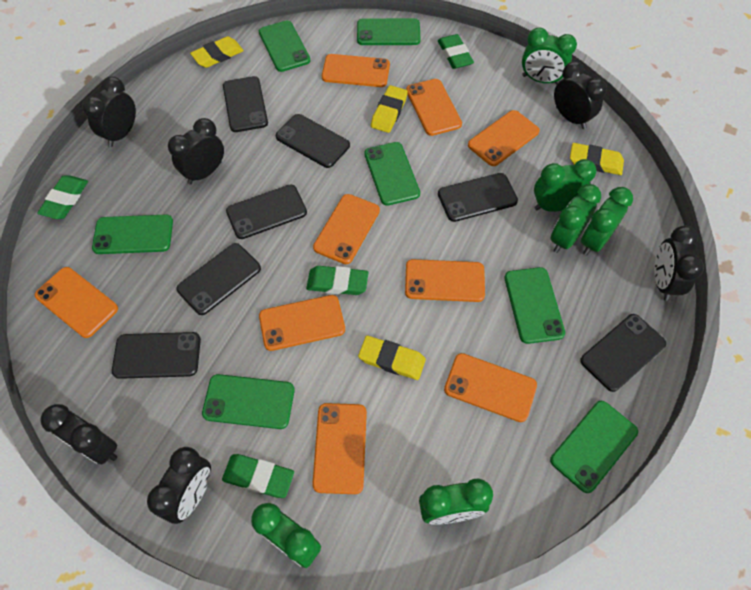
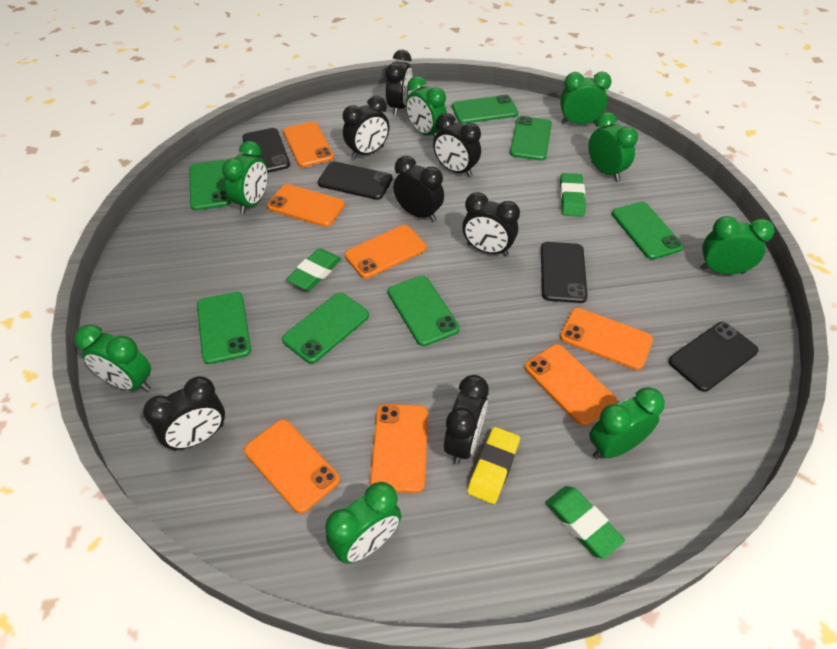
black clock: 6 -> 7
black phone: 7 -> 4
green clock: 6 -> 8
green eraser: 4 -> 3
orange phone: 9 -> 7
yellow eraser: 4 -> 1

